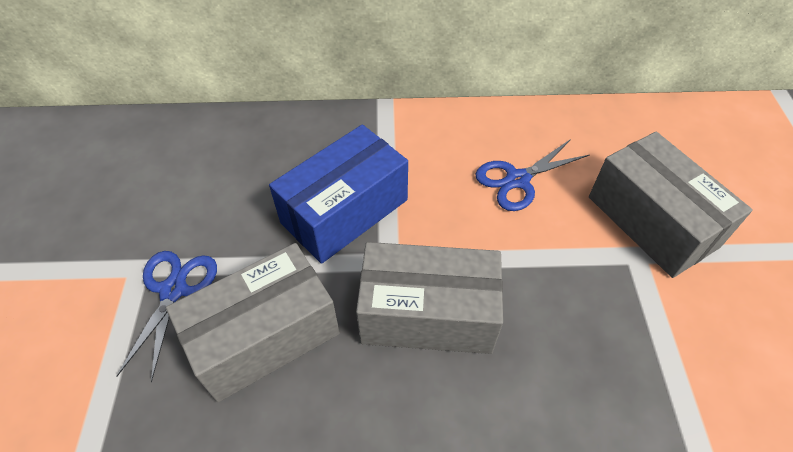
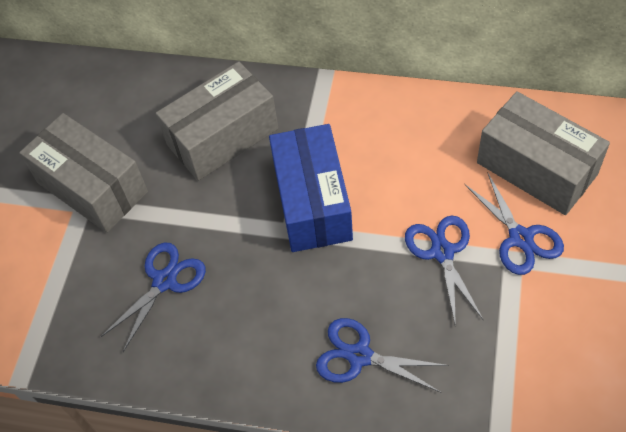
blue scissors: 2 -> 4

